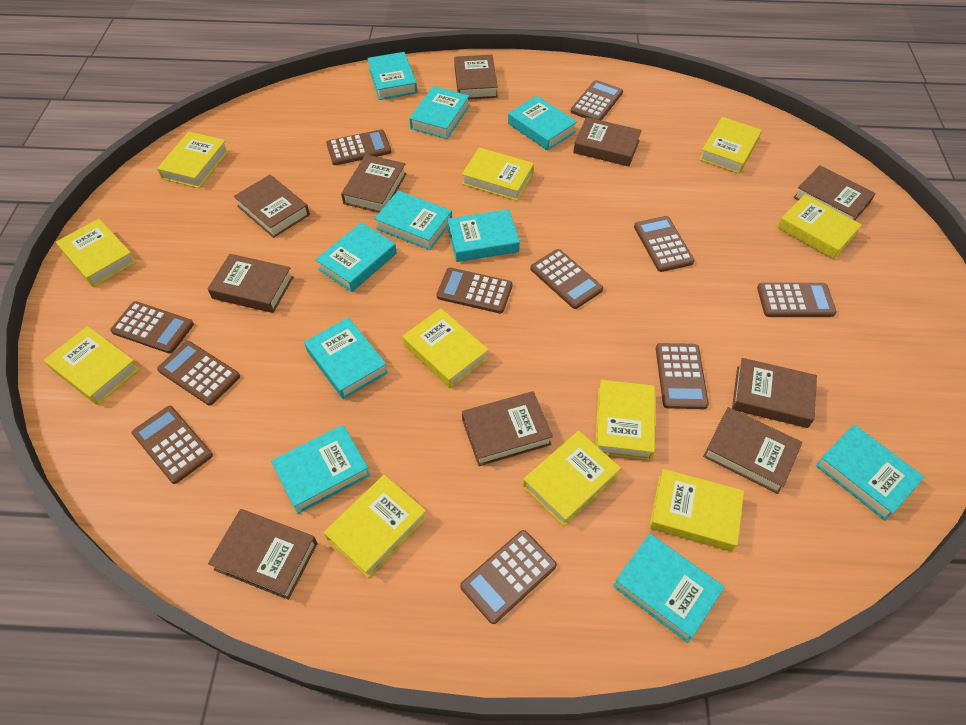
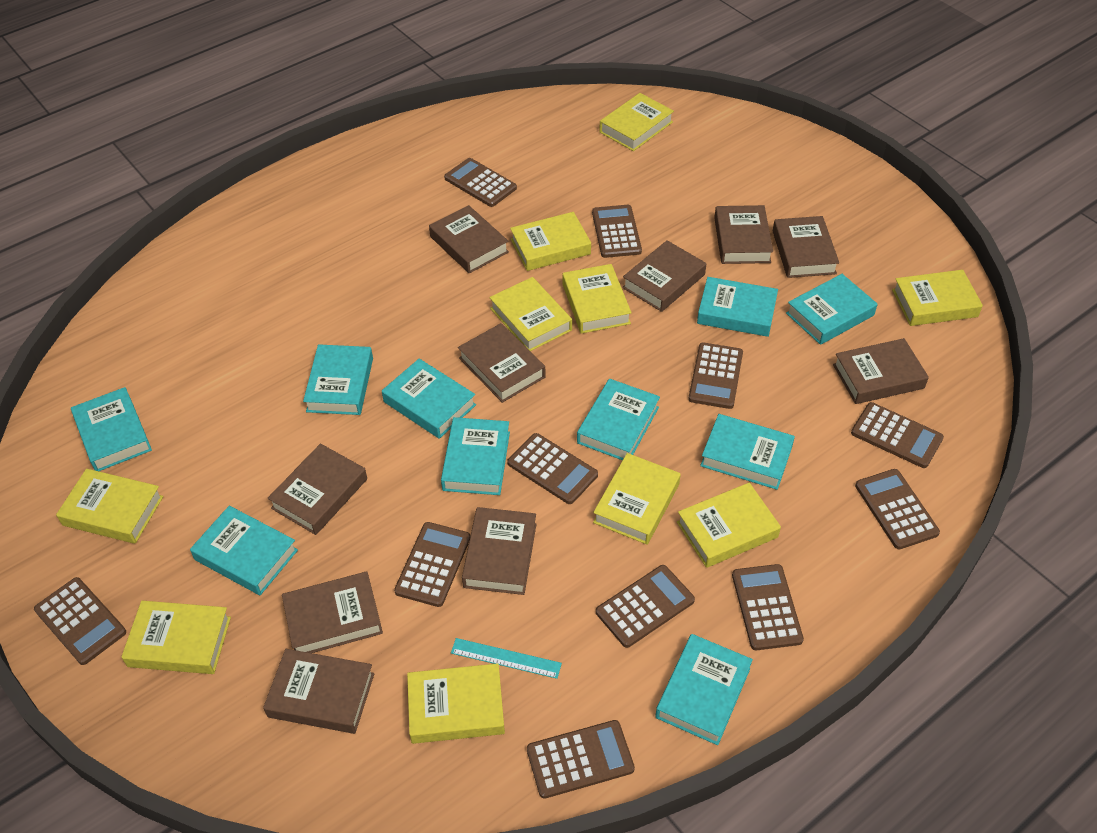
turquoise ruler: 0 -> 1
yellow book: 11 -> 10

